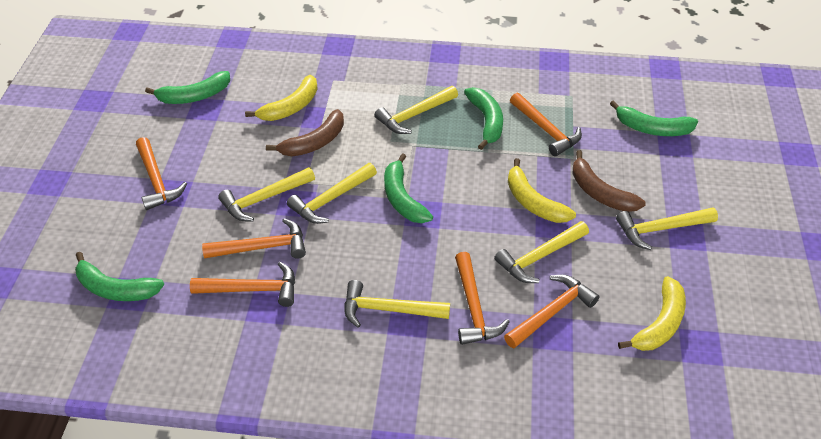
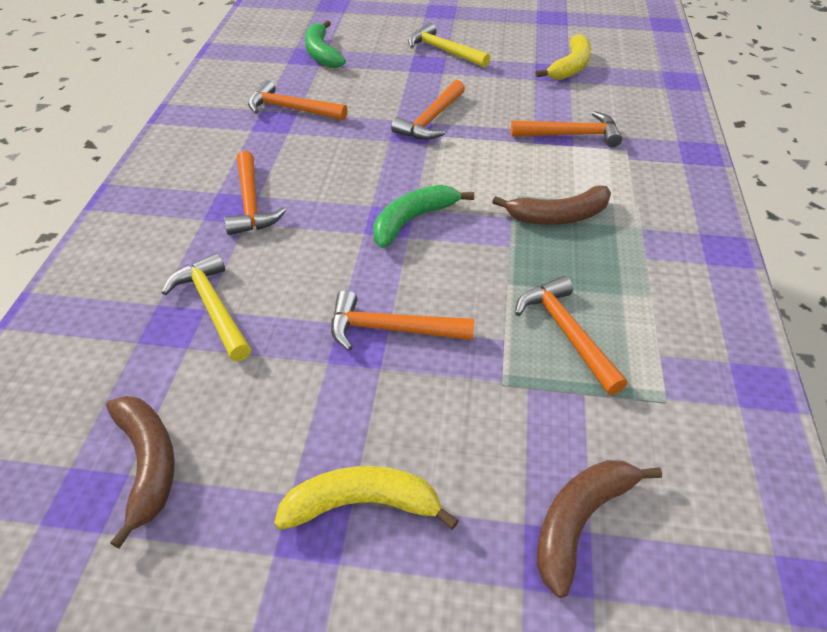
brown banana: 2 -> 3
green banana: 5 -> 2
yellow banana: 3 -> 2
yellow hammer: 6 -> 2

